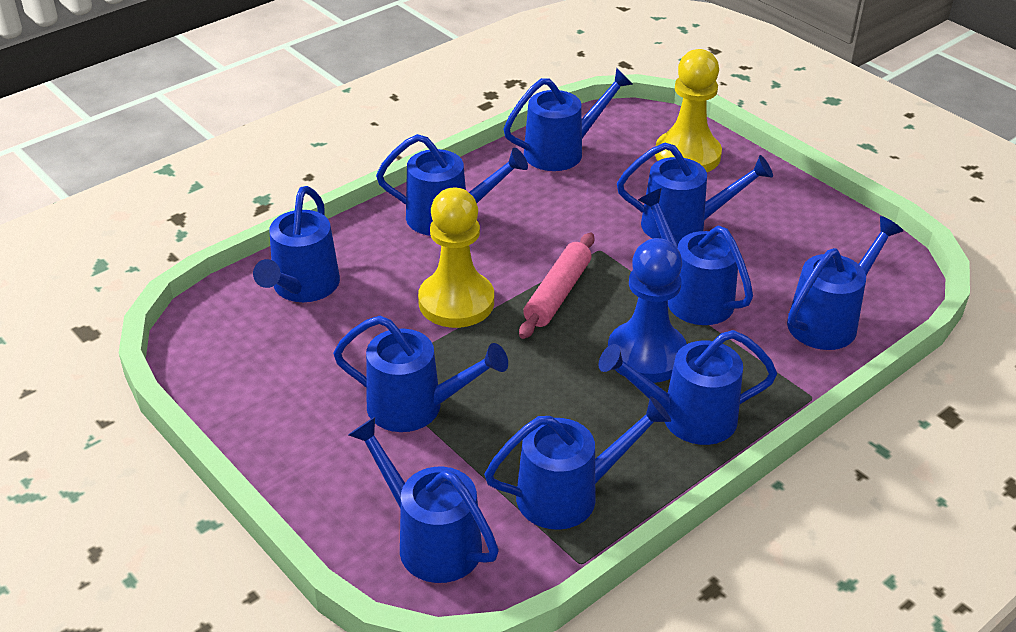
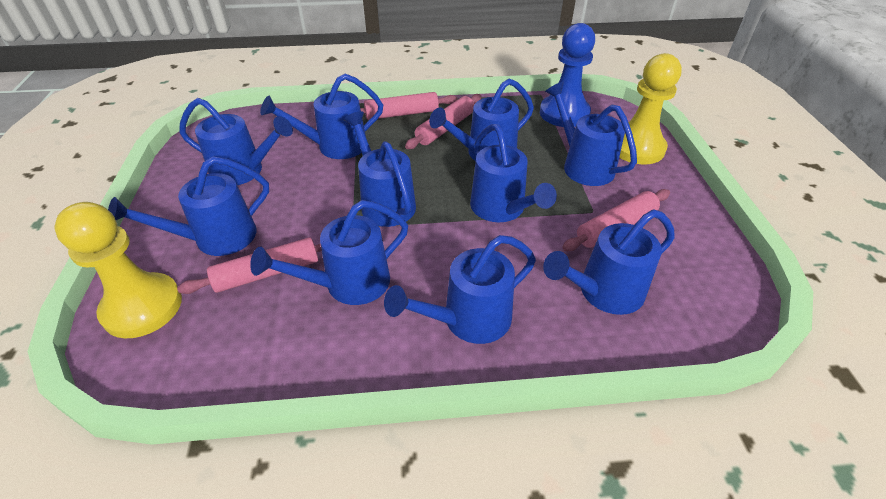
pink rolling pin: 1 -> 4

